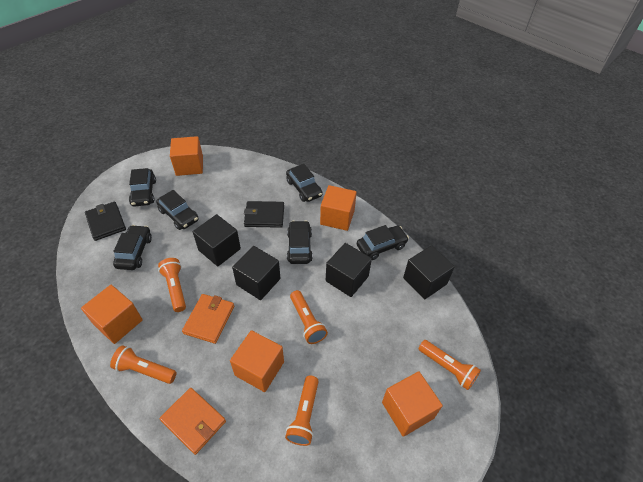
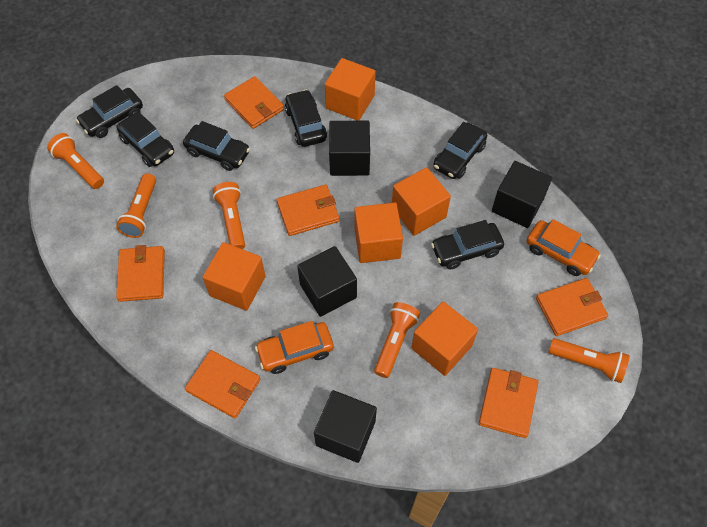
black wallet: 2 -> 0
orange car: 0 -> 2
orange wallet: 2 -> 6

